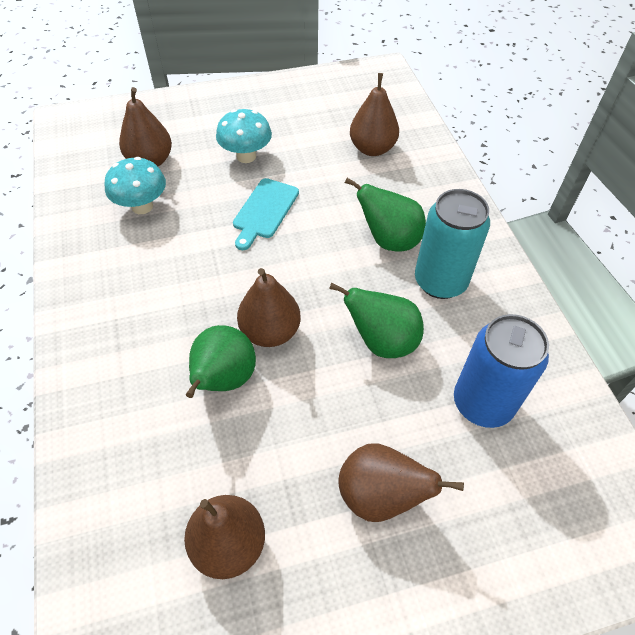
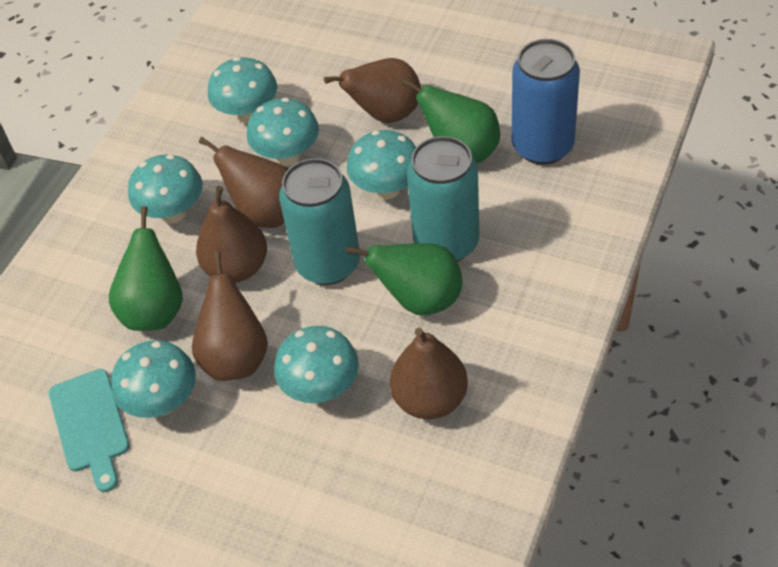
turquoise can: 1 -> 2
turquoise mushroom: 2 -> 6

